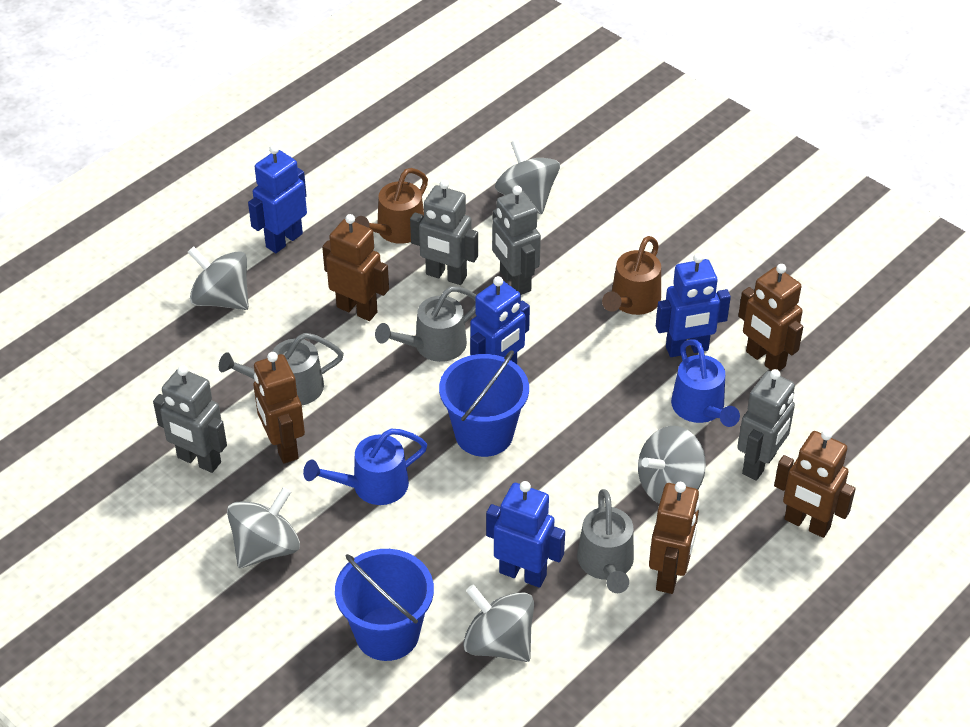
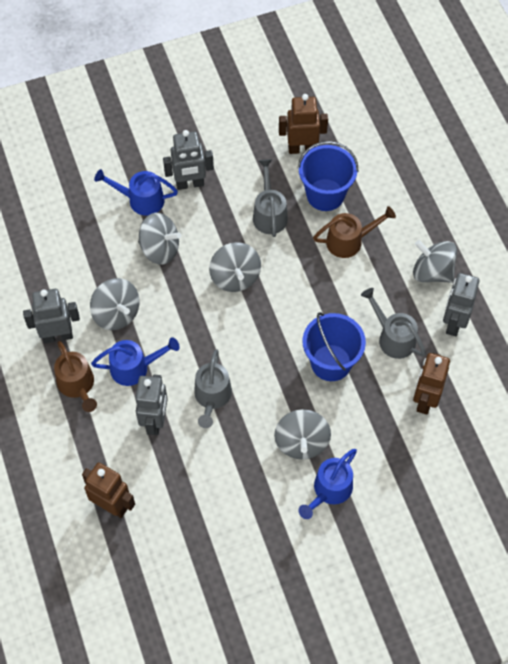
blue robot: 4 -> 0
blue watering can: 2 -> 3
brown robot: 5 -> 3

